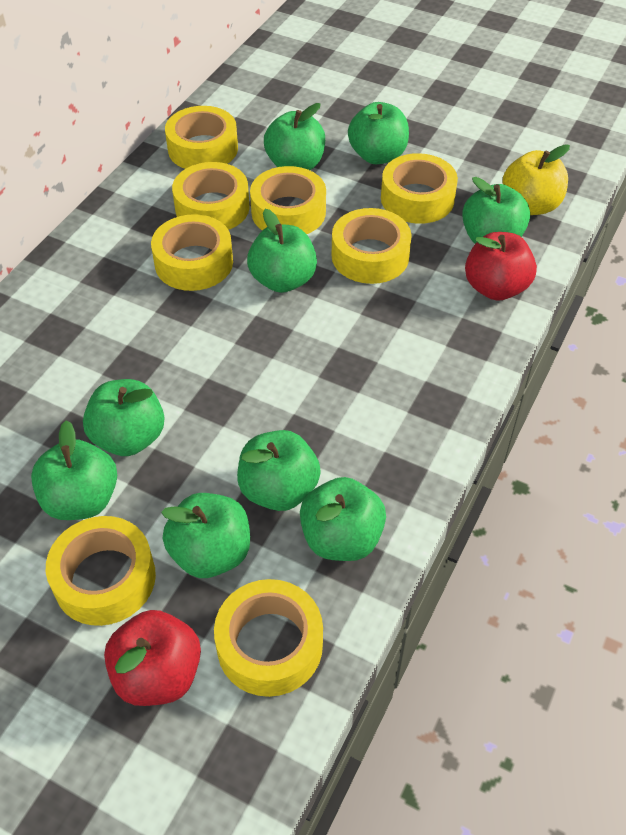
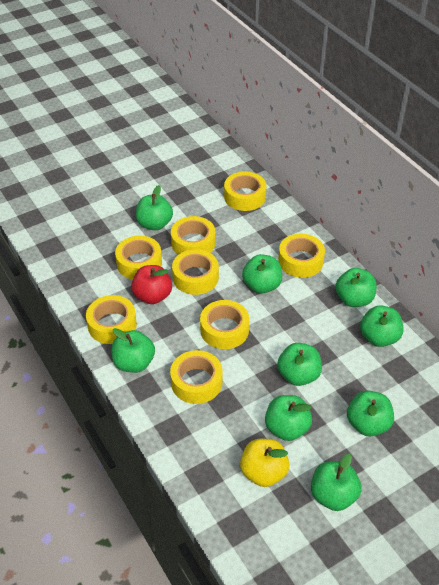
red apple: 2 -> 1

